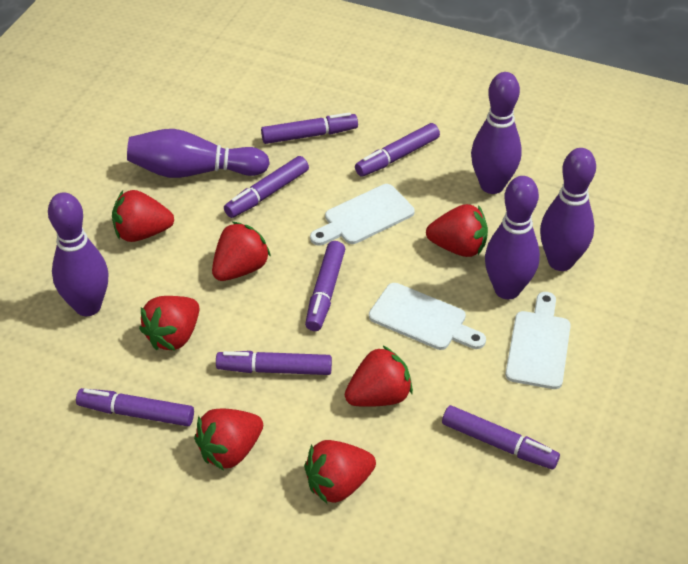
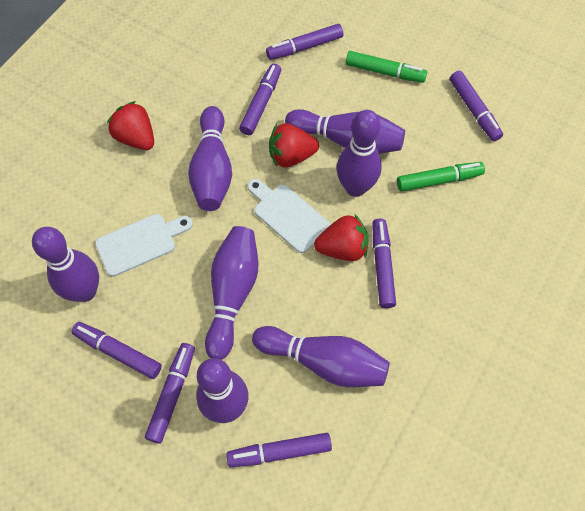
green marker: 0 -> 2
purple bowling pin: 5 -> 7
red strawberry: 7 -> 3
white cutting board: 3 -> 2

